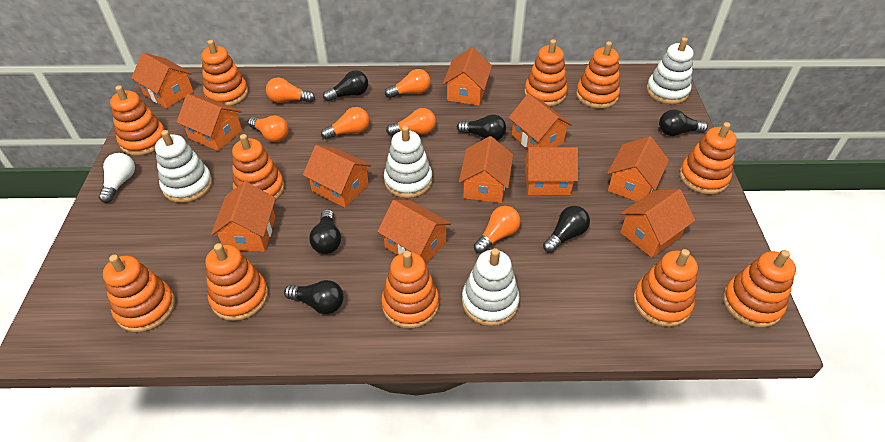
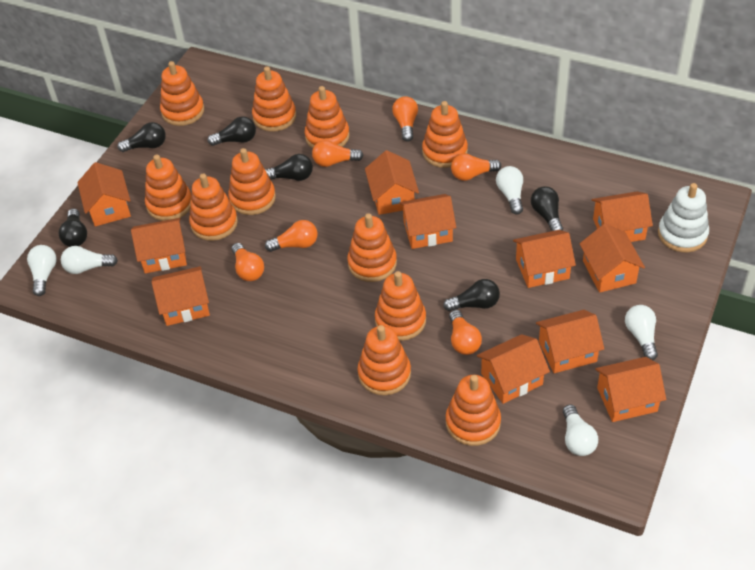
white light bulb: 1 -> 5
white stacking toy: 4 -> 1

